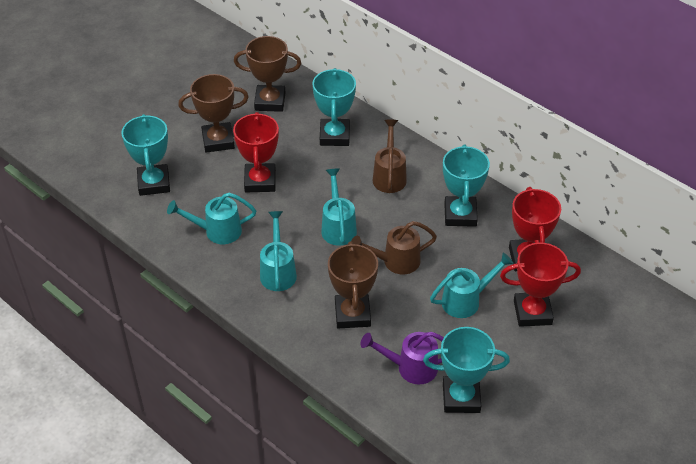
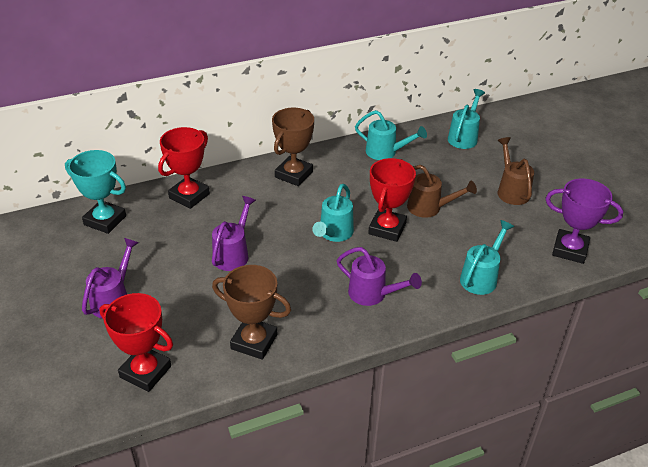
brown trophy: 3 -> 2
purple trophy: 0 -> 1
purple watering can: 1 -> 3
turquoise trophy: 4 -> 1

